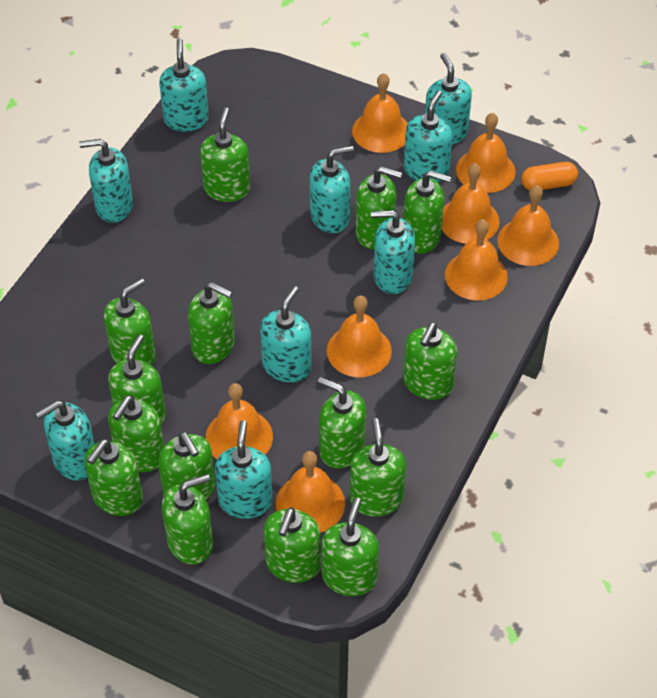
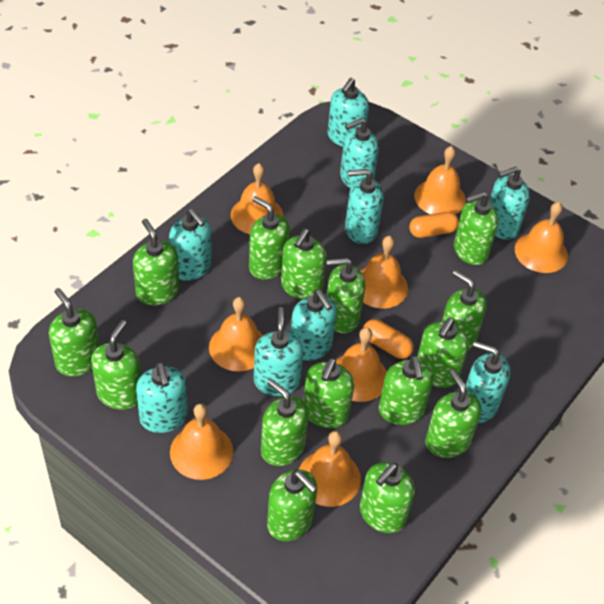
orange capsule: 1 -> 2

